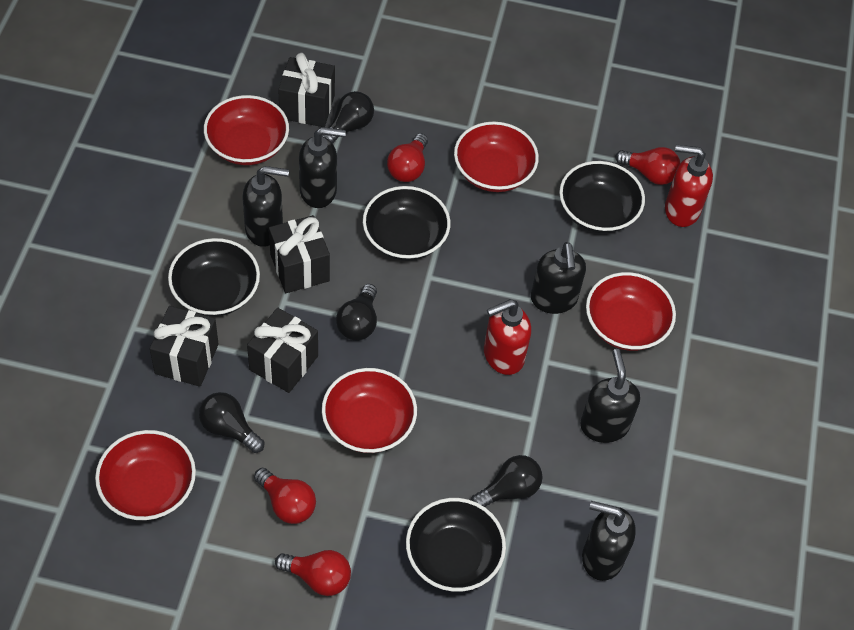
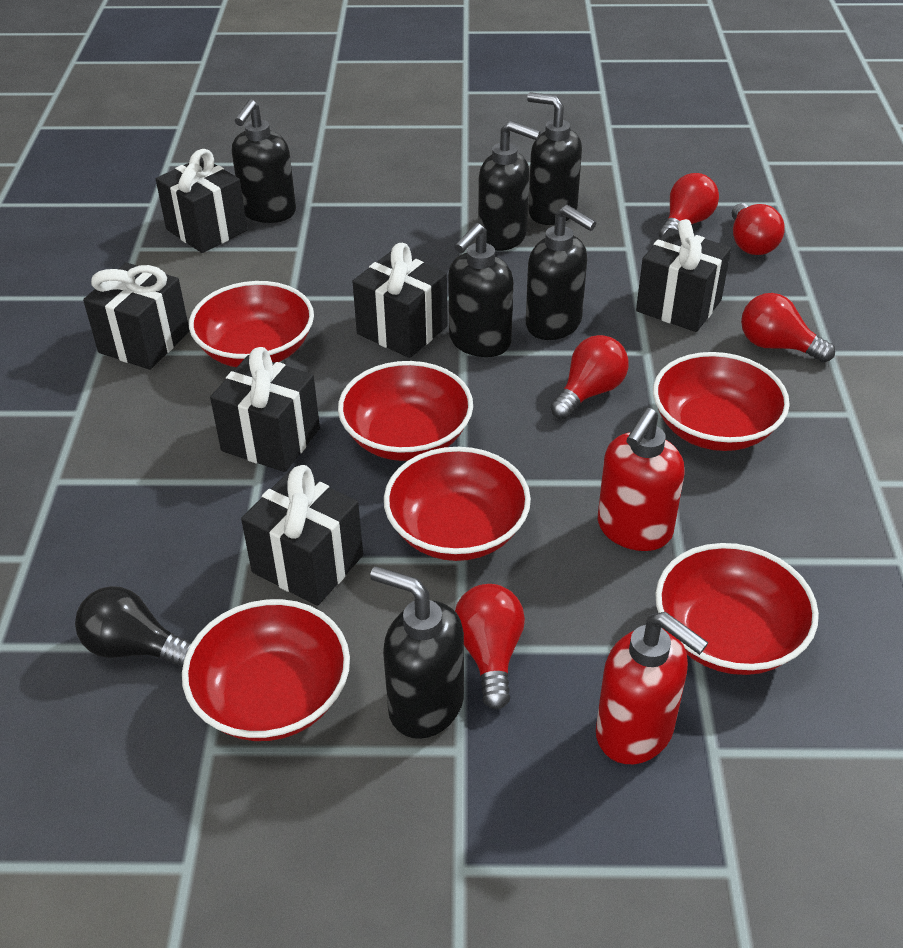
black bowl: 4 -> 0
black gift: 4 -> 6
black light bulb: 4 -> 1
black soap dispenser: 5 -> 6
red bowl: 5 -> 6
red light bulb: 4 -> 5

